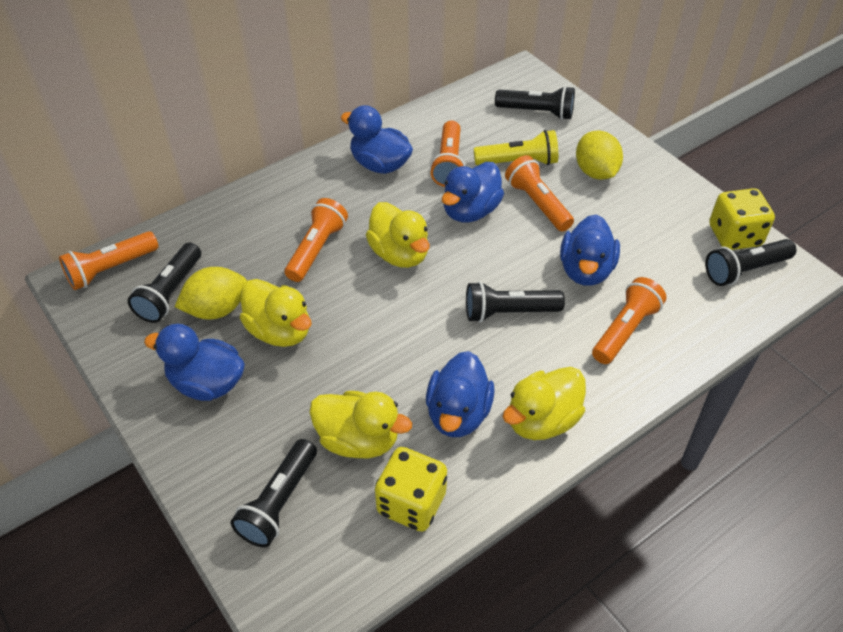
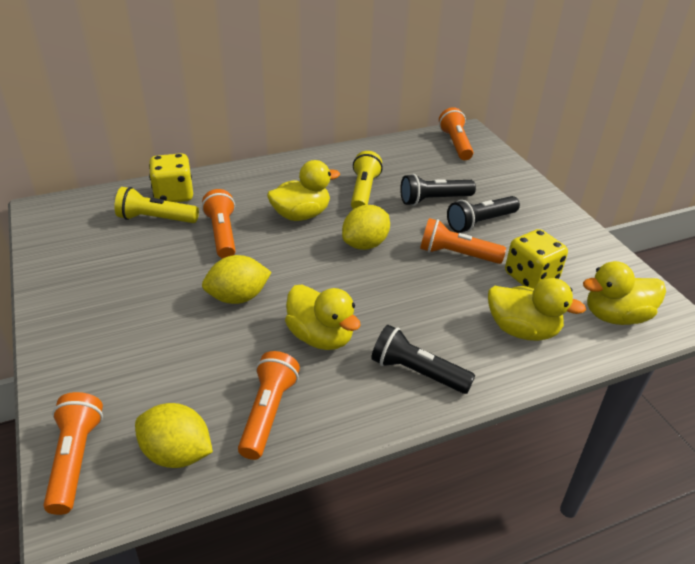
black flashlight: 5 -> 3
blue duck: 5 -> 0
yellow flashlight: 1 -> 2
yellow lemon: 2 -> 3

